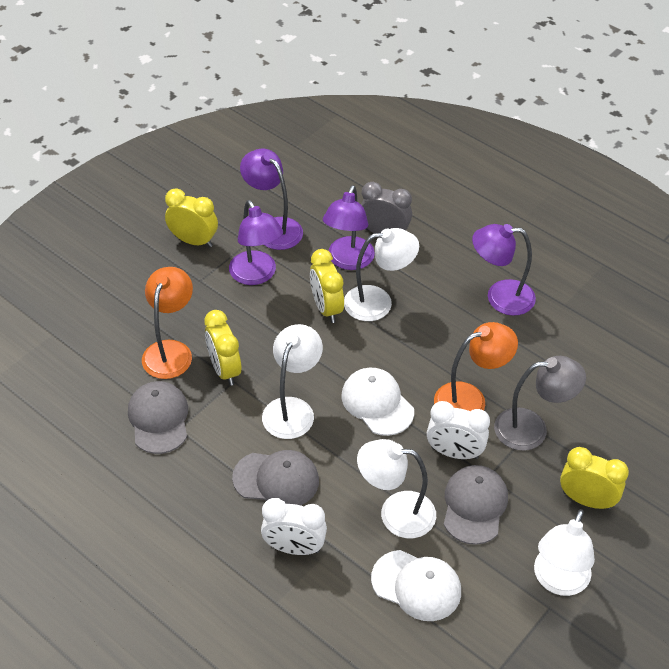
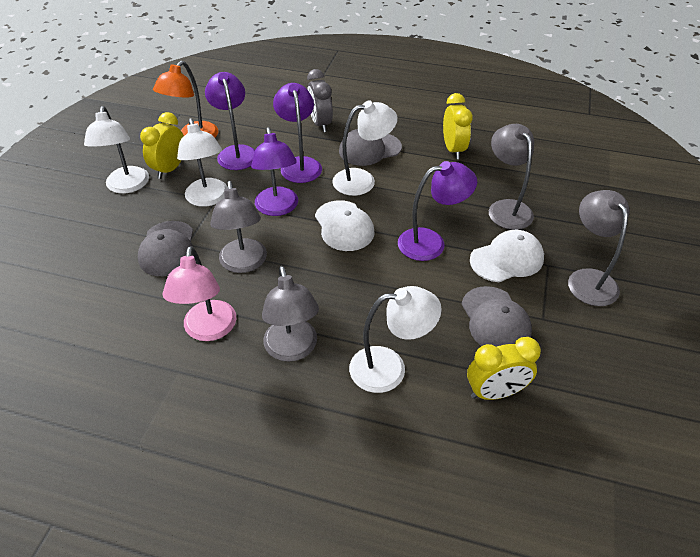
grey lamp: 1 -> 4
orange lamp: 2 -> 1
pink lamp: 0 -> 1
white clock: 2 -> 0
yellow clock: 4 -> 3

